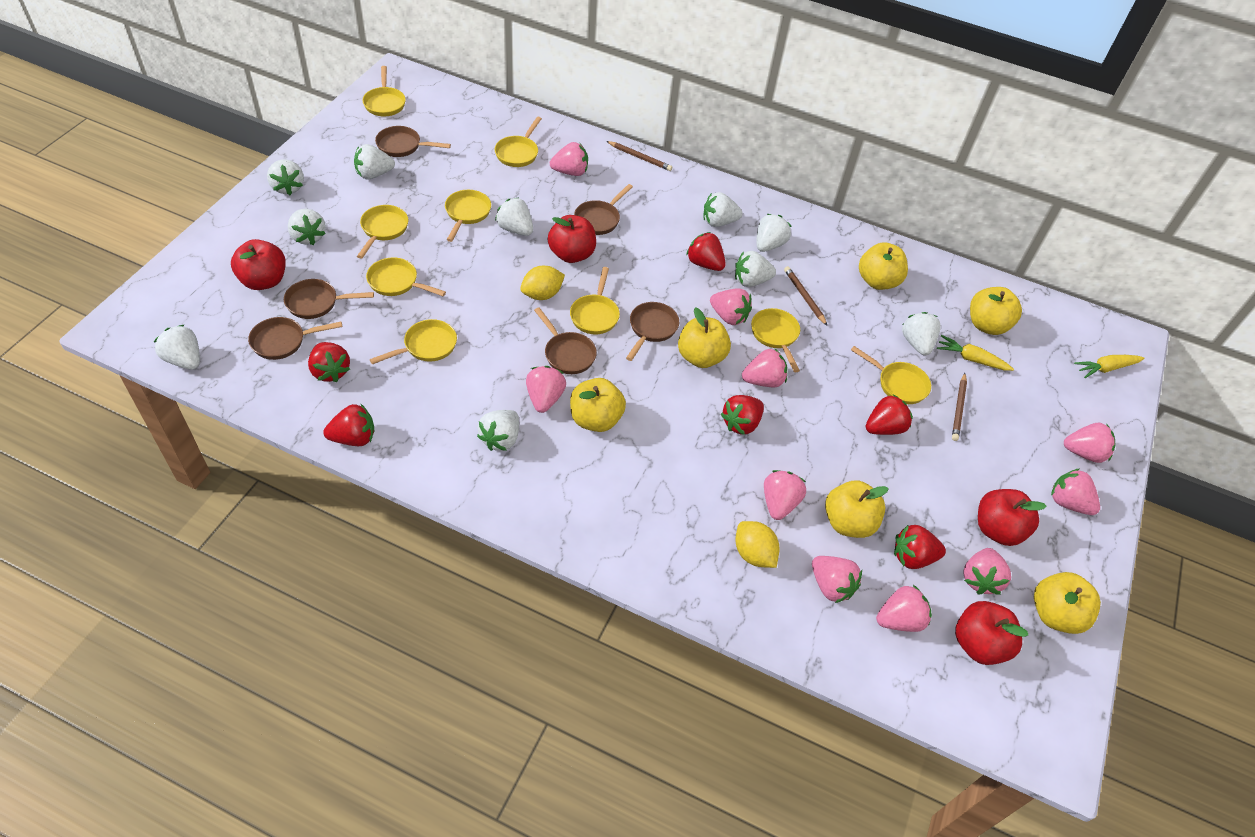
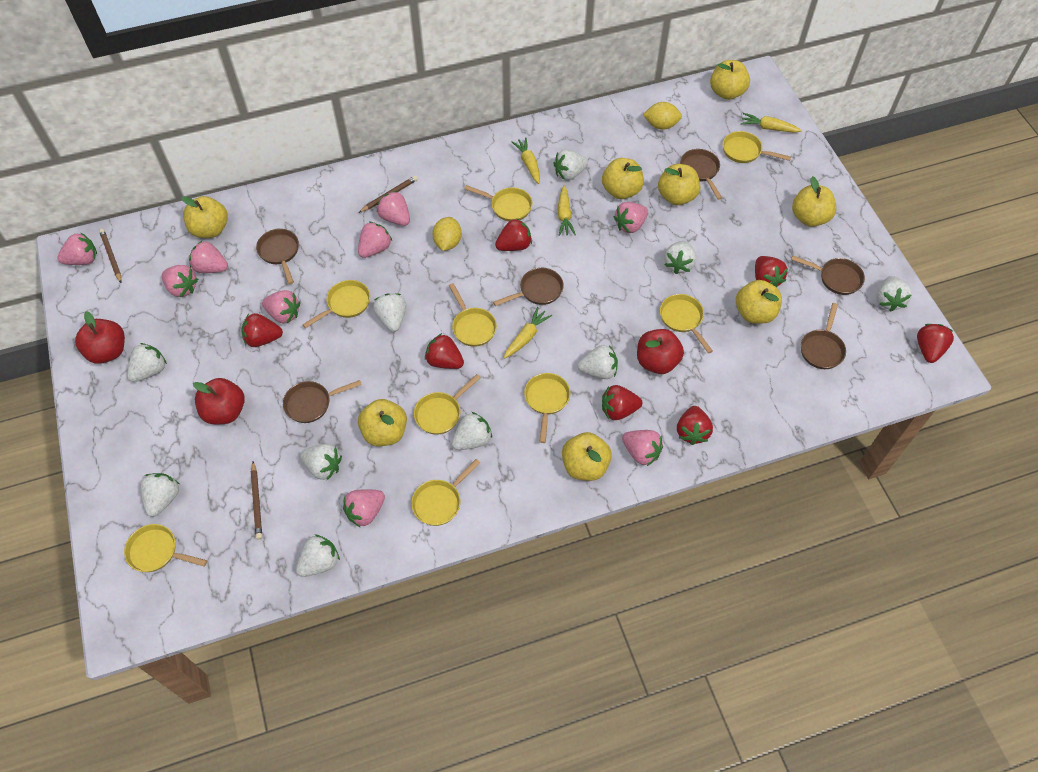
pink strawberry: 10 -> 9
red apple: 4 -> 3
red strawberry: 6 -> 7
yellow apple: 6 -> 8
yellow carrot: 2 -> 4

